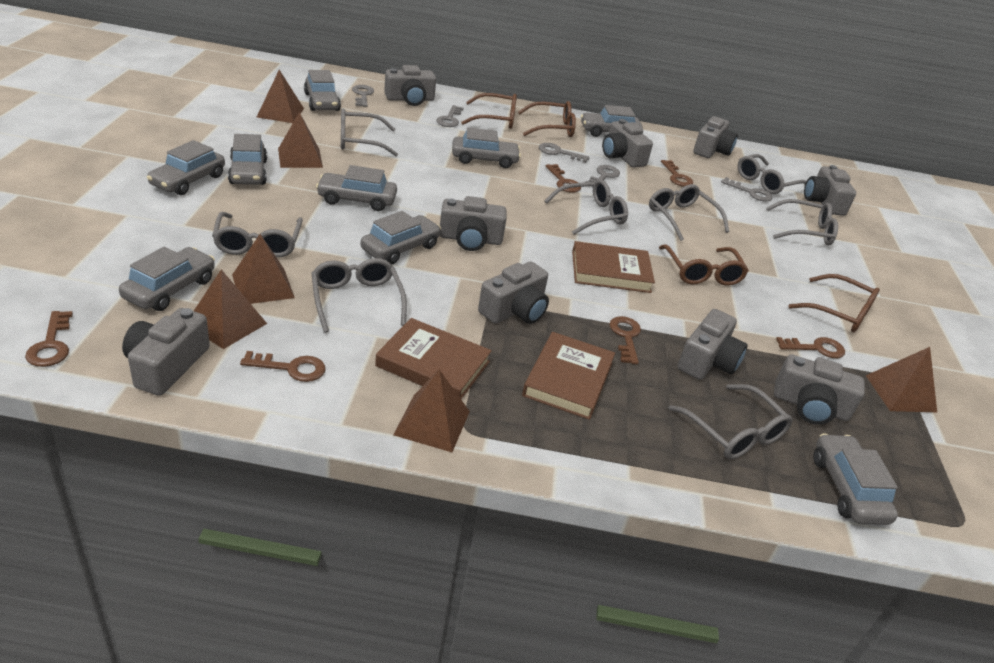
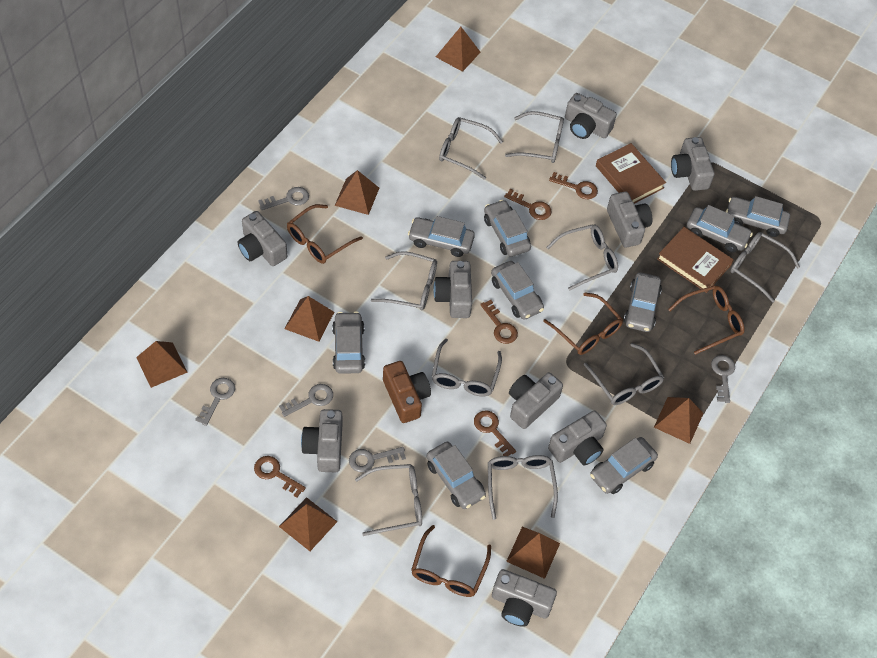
brown book: 3 -> 2
brown camera: 0 -> 1
brown key: 6 -> 5
brown pyramid: 6 -> 7
grey glasses: 8 -> 9

